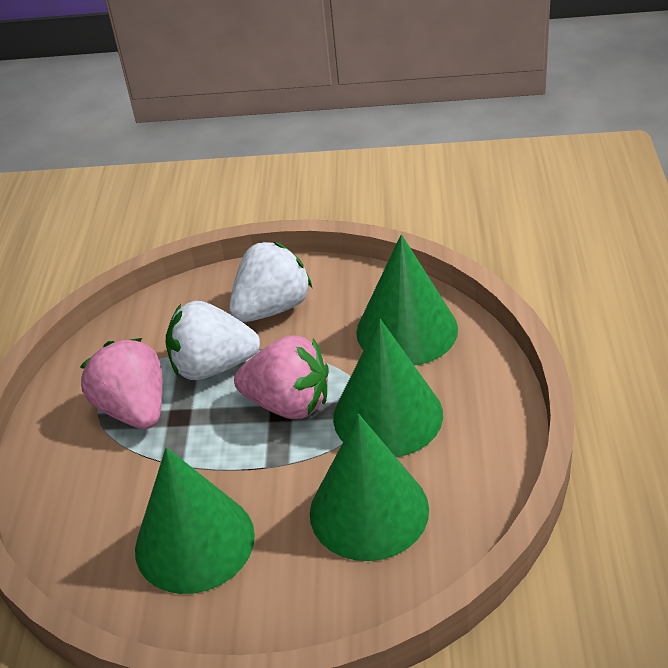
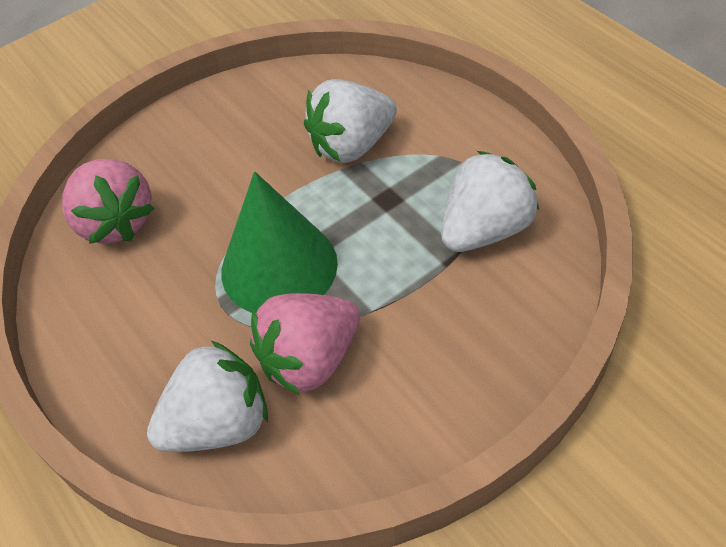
green cone: 4 -> 1
white strawberry: 2 -> 3

